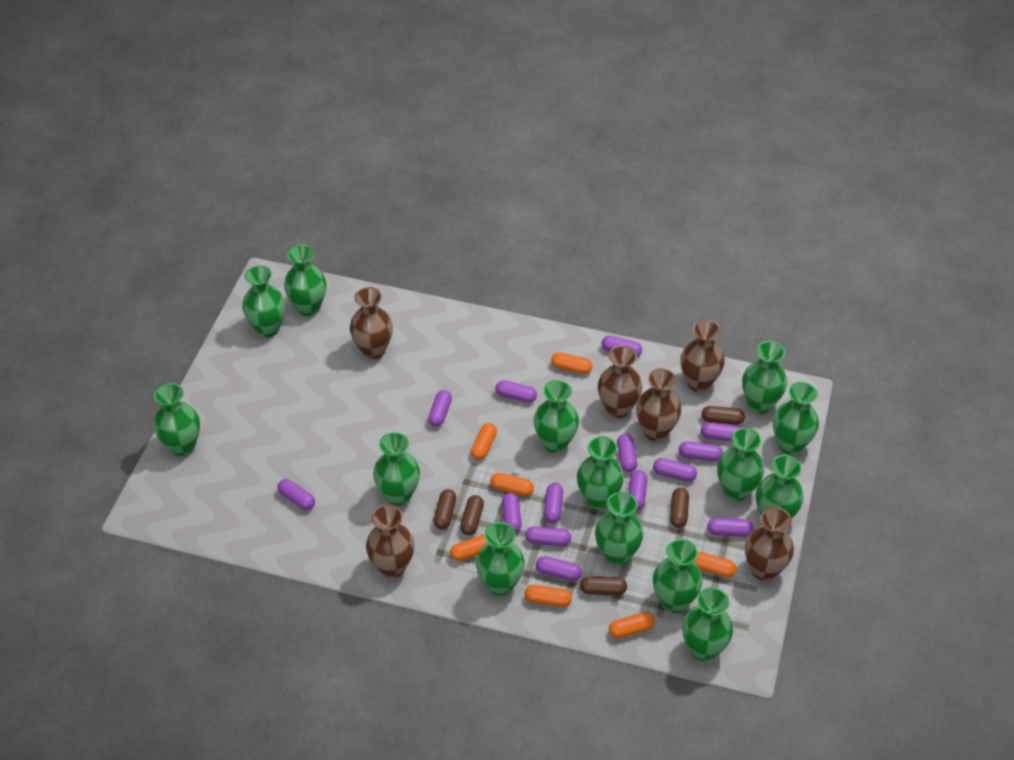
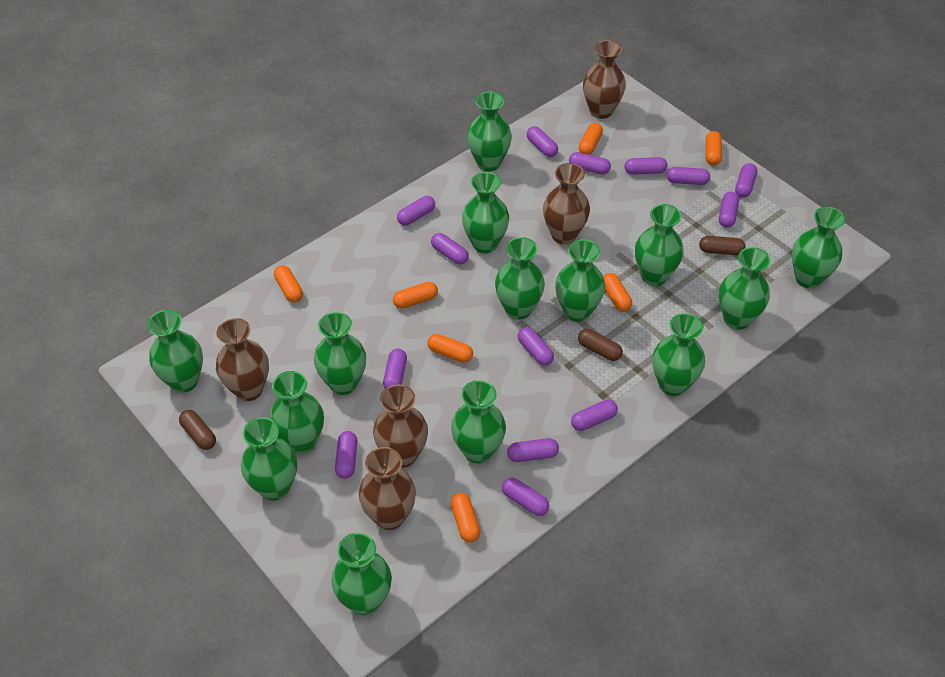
brown capsule: 5 -> 3
brown vase: 6 -> 5

